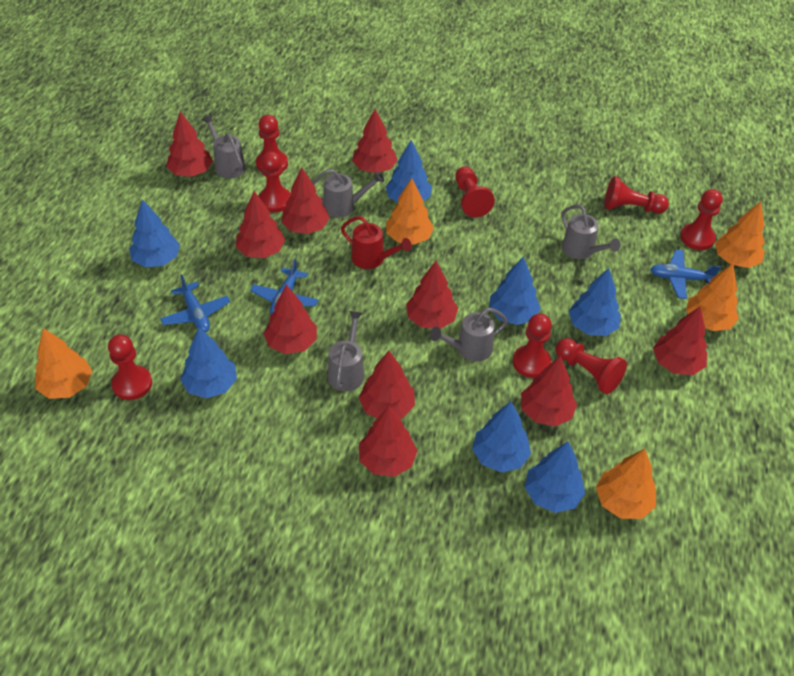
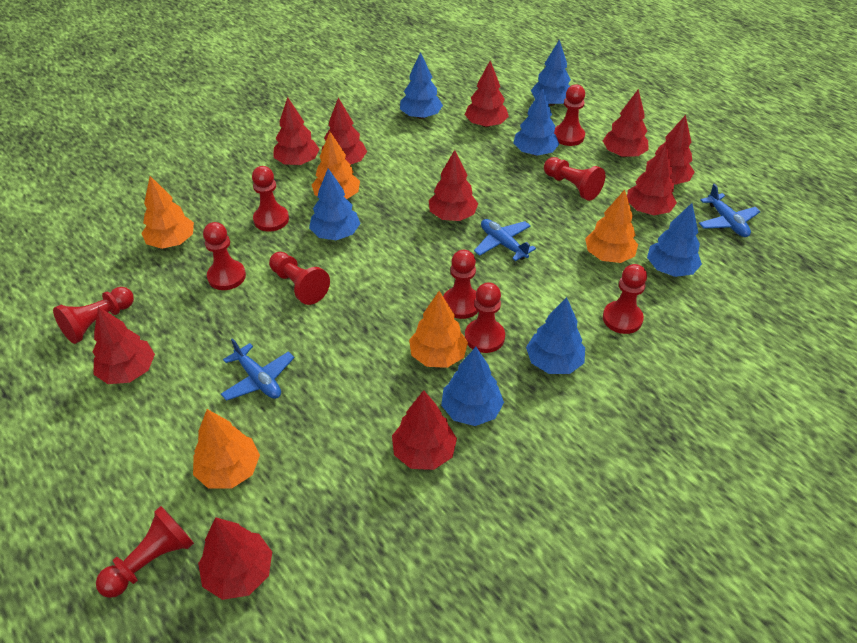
grey watering can: 5 -> 0
red pawn: 8 -> 10
red watering can: 1 -> 0

